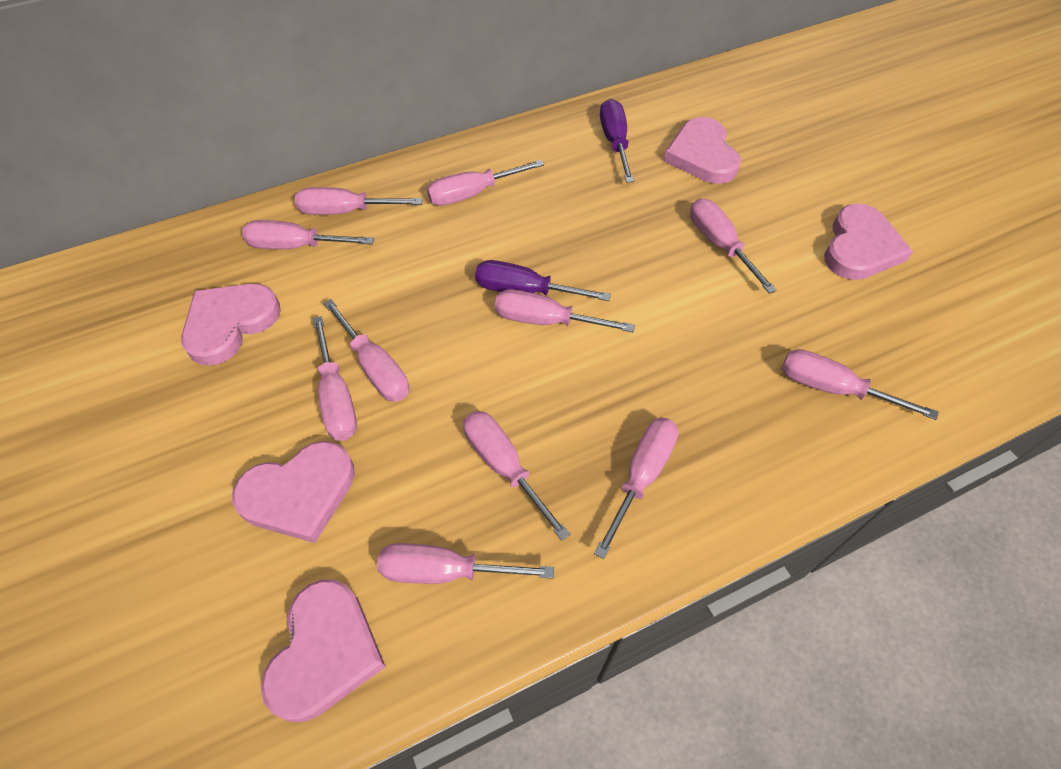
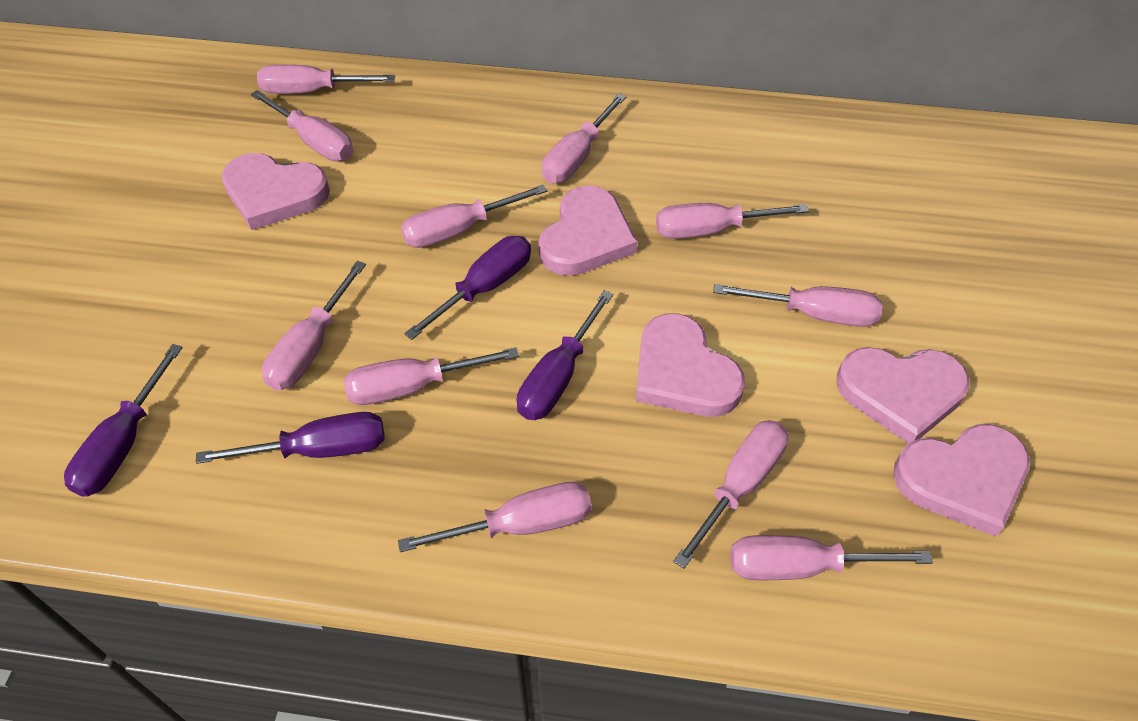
purple screwdriver: 2 -> 4

